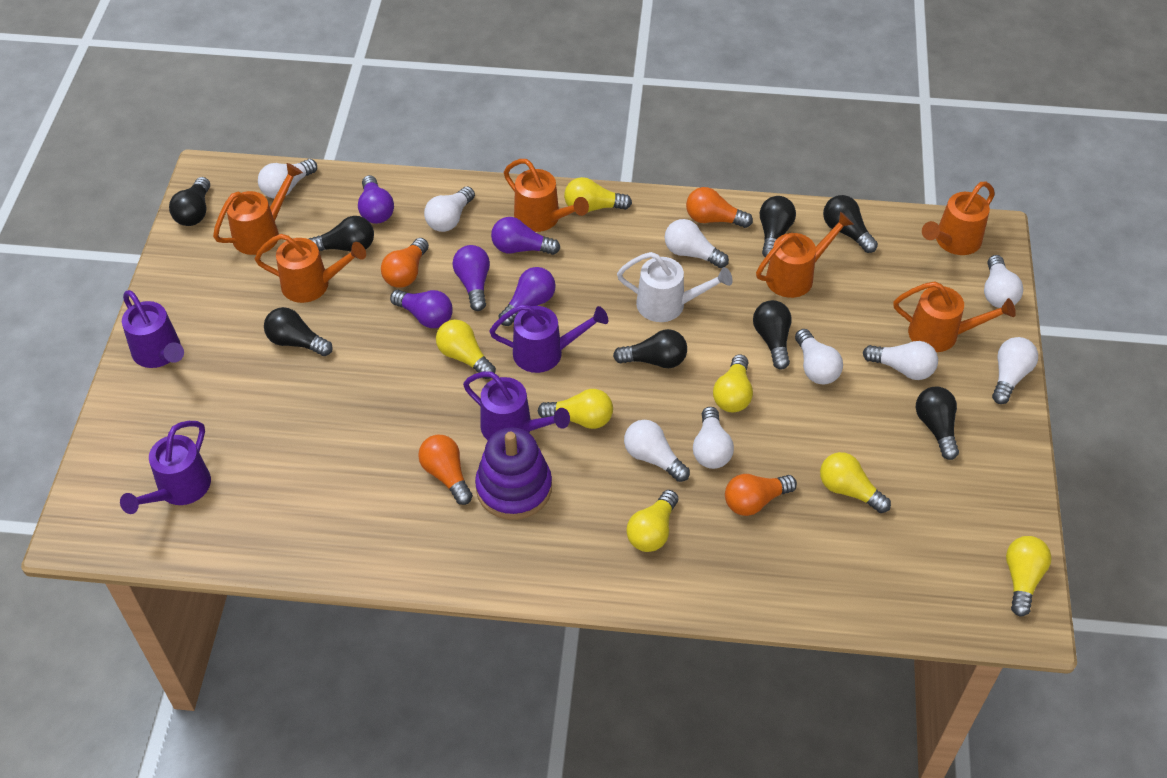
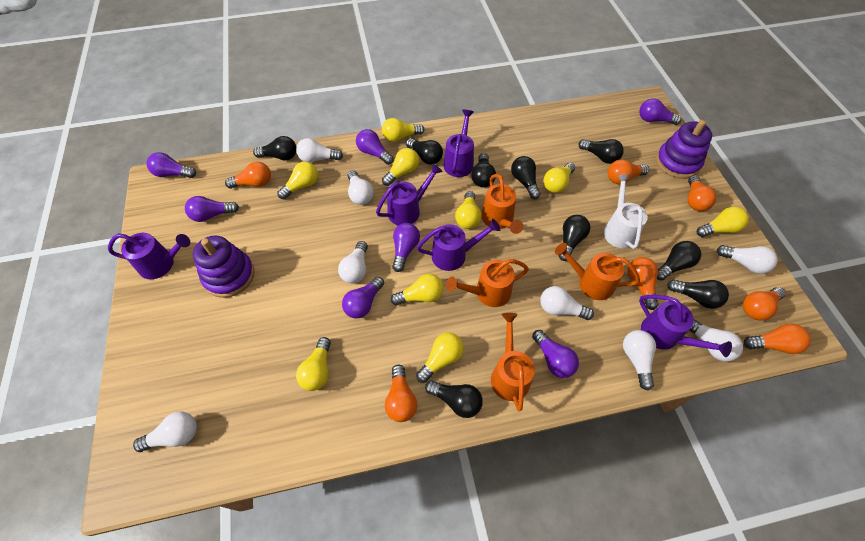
black light bulb: 8 -> 9
orange light bulb: 4 -> 7
orange watering can: 6 -> 4
purple light bulb: 5 -> 7
purple stacking toy: 1 -> 2
purple watering can: 4 -> 5
white light bulb: 9 -> 8
yellow light bulb: 7 -> 9

